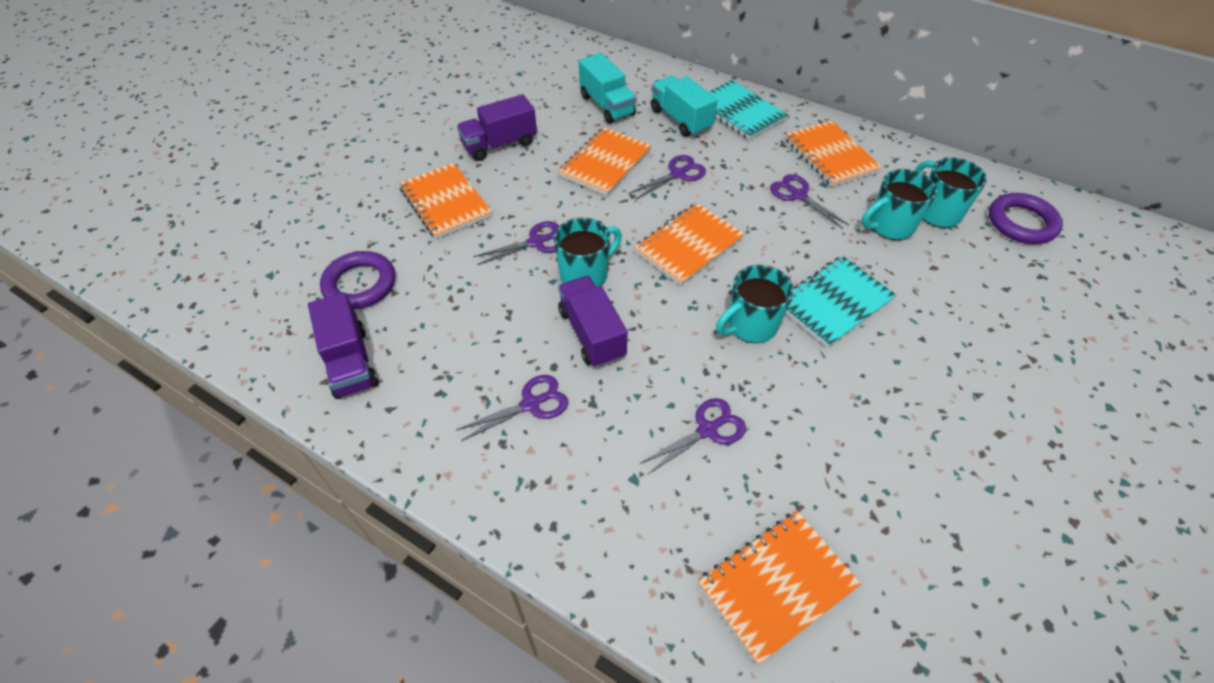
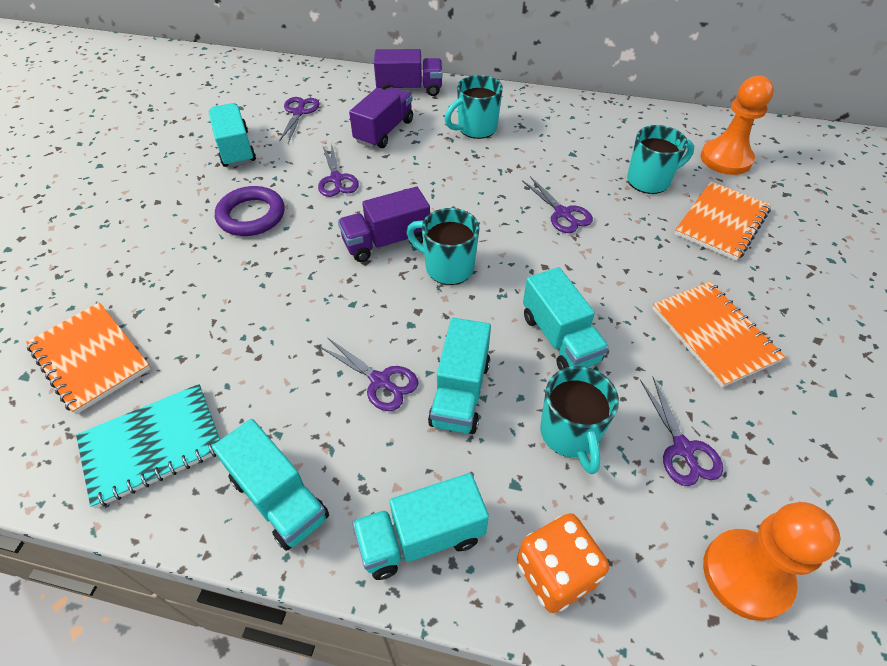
orange dice: 0 -> 1
orange notebook: 5 -> 3
orange pawn: 0 -> 2
purple ring: 2 -> 1
turquoise notebook: 2 -> 1
turquoise truck: 2 -> 5

